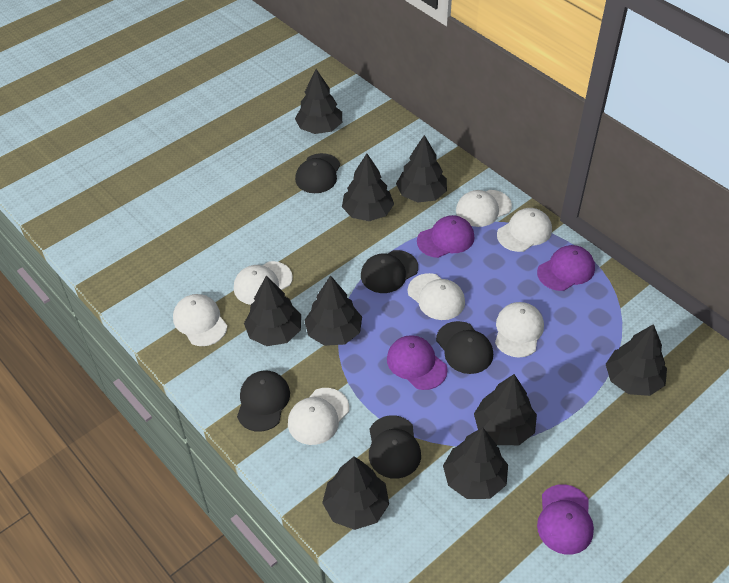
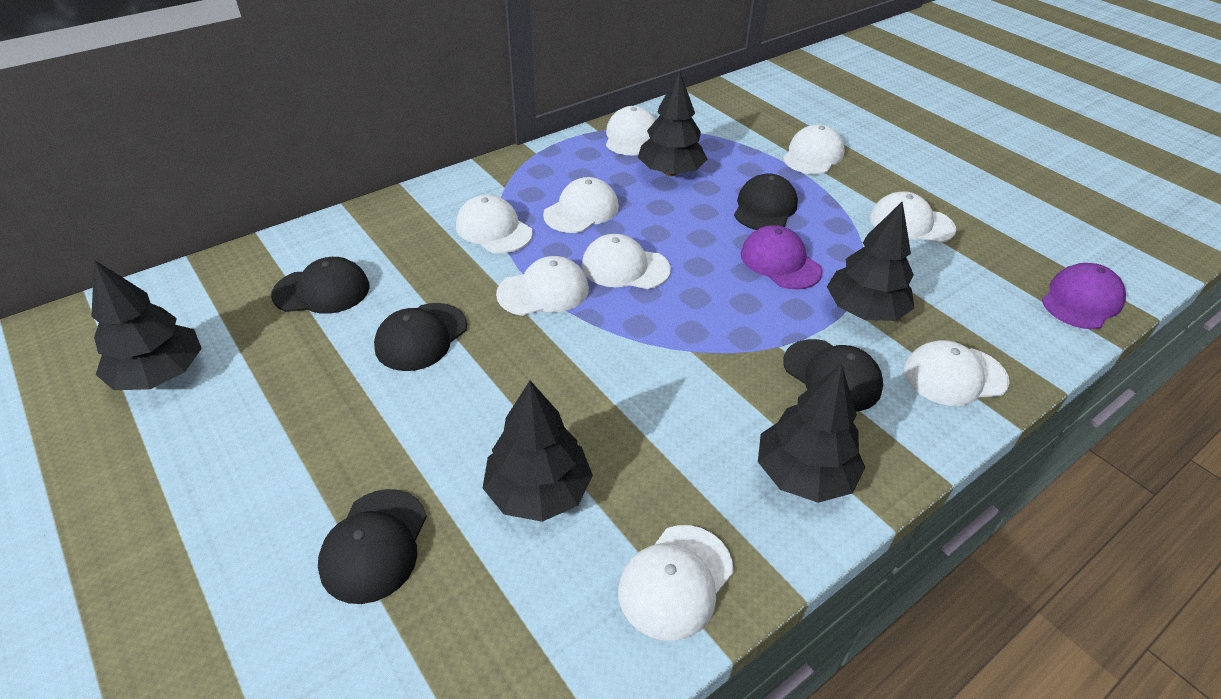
black tree: 9 -> 5
purple cap: 4 -> 2
white cap: 7 -> 9

